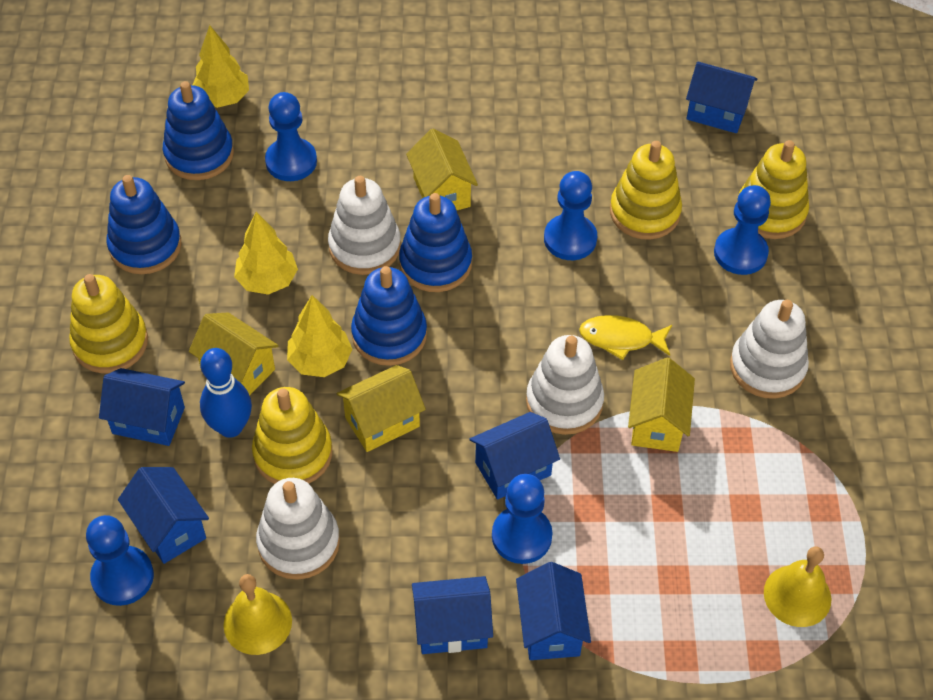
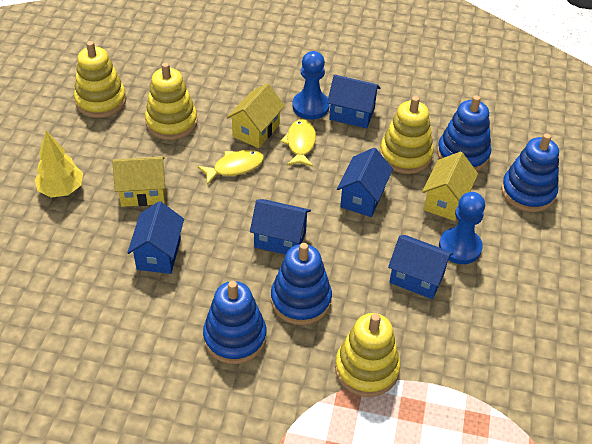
blue bowling pin: 1 -> 0
blue house: 6 -> 5
blue pawn: 5 -> 2
white stacking toy: 4 -> 0
yellow bell: 2 -> 0
yellow fish: 1 -> 2
yellow house: 4 -> 3
yellow tree: 3 -> 1

